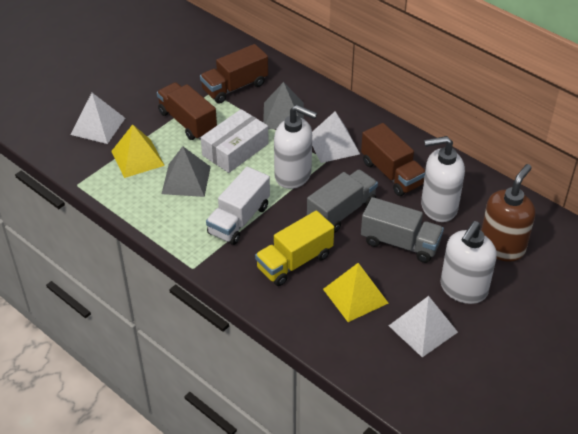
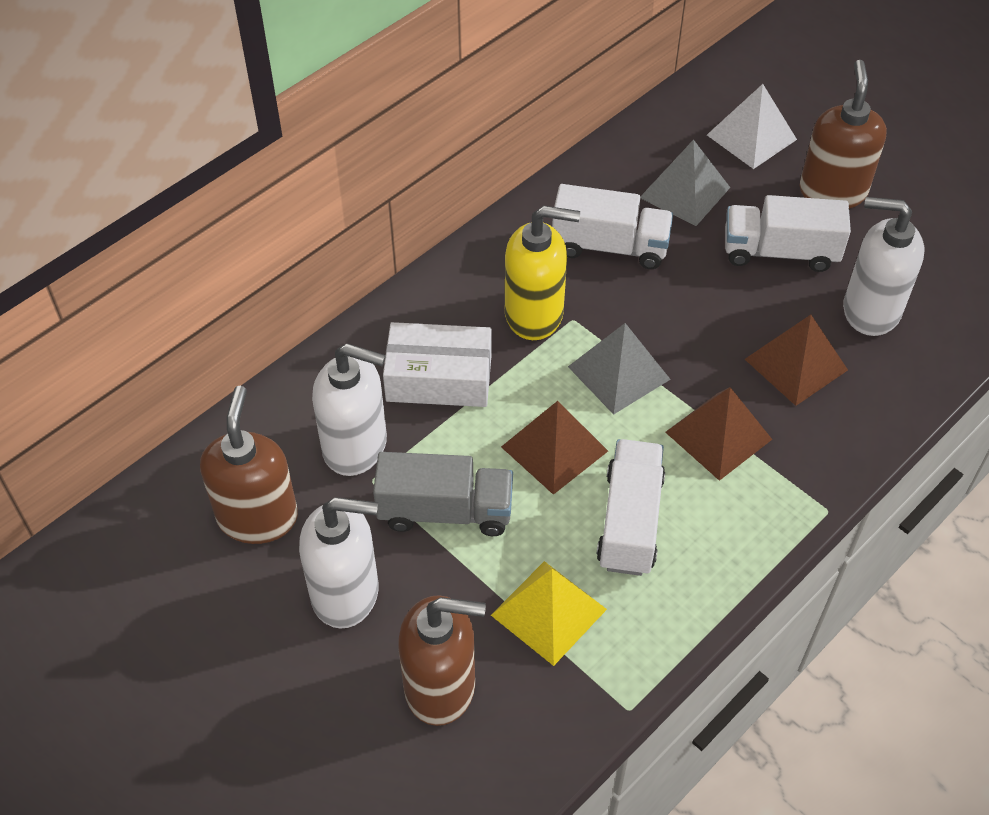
brown pyramid: 0 -> 3
brown soap dispenser: 1 -> 3
brown truck: 3 -> 0
grey truck: 2 -> 1
white pyramid: 3 -> 1
white truck: 1 -> 3
yellow pyramid: 2 -> 1
yellow soap dispenser: 0 -> 1
yellow truck: 1 -> 0

